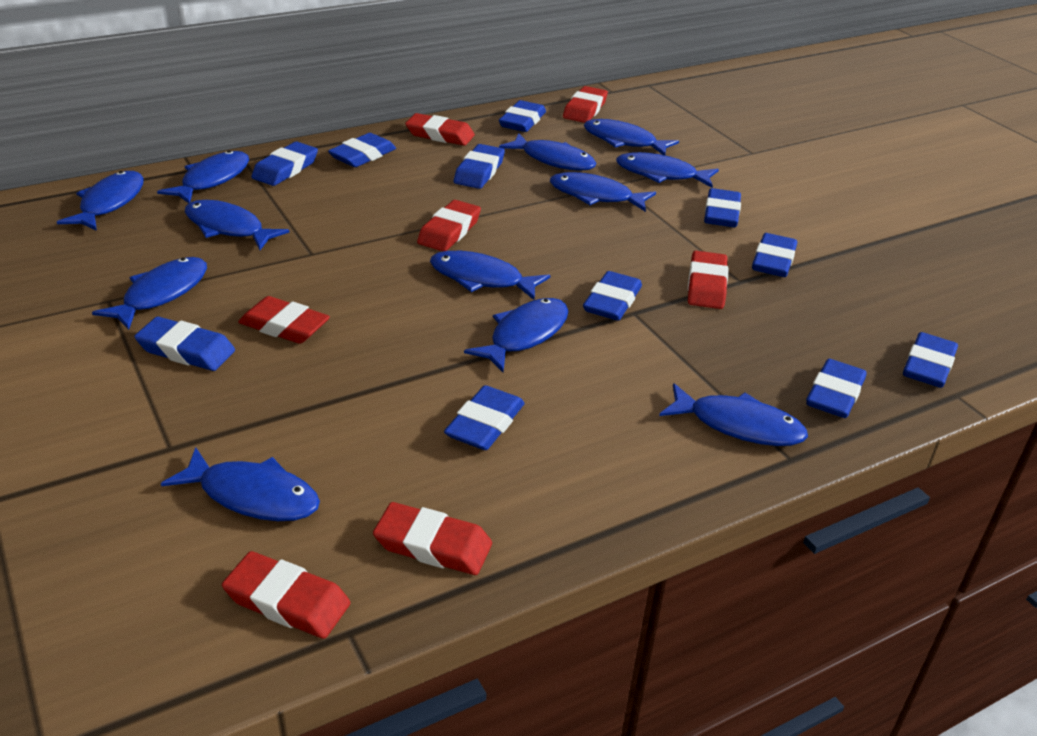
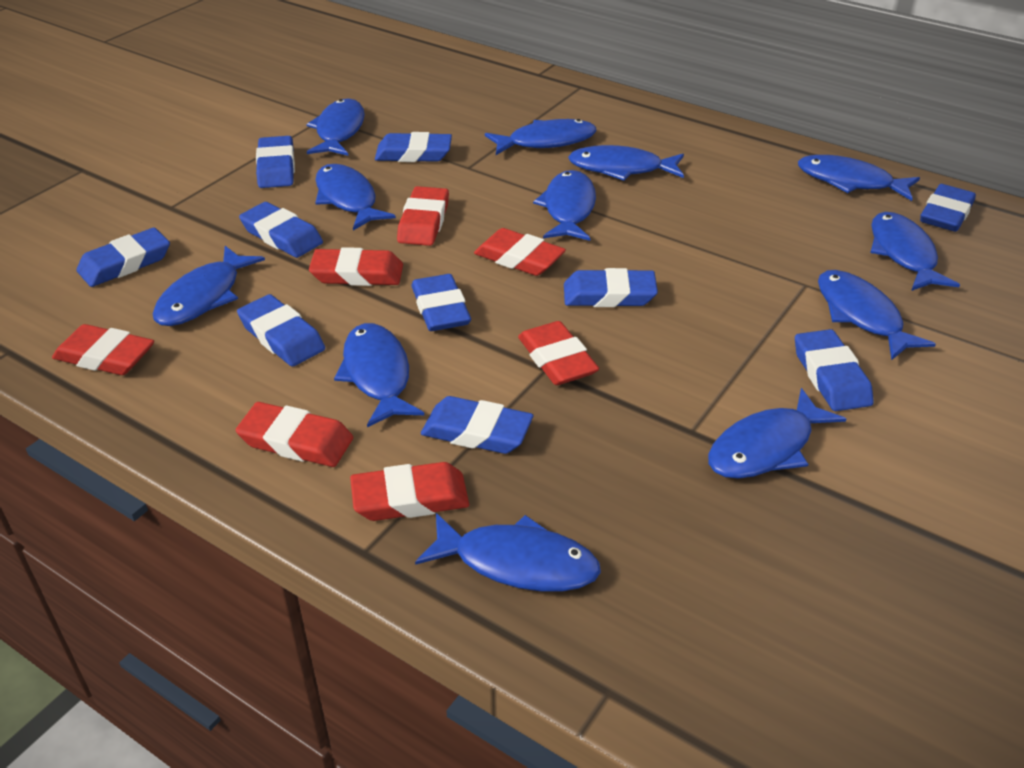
blue eraser: 11 -> 10

